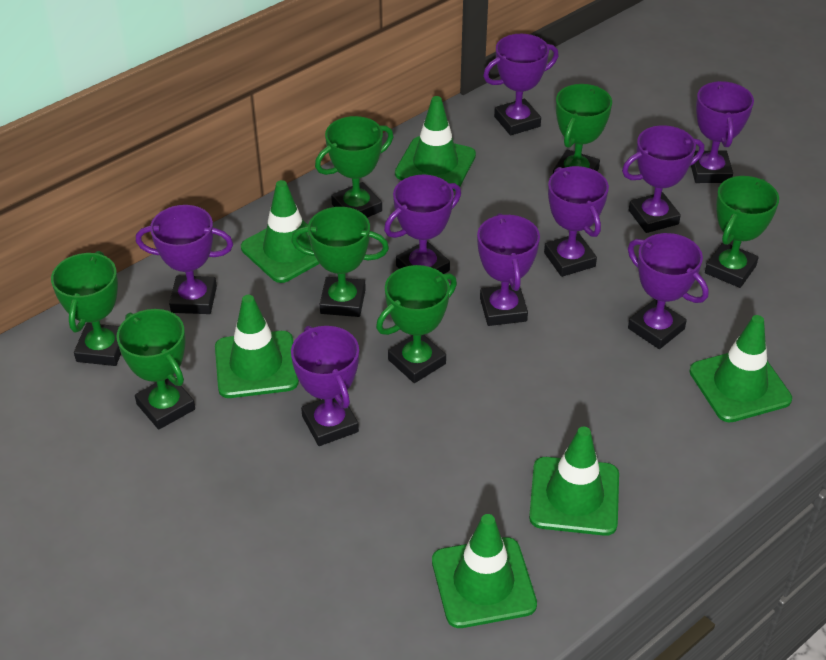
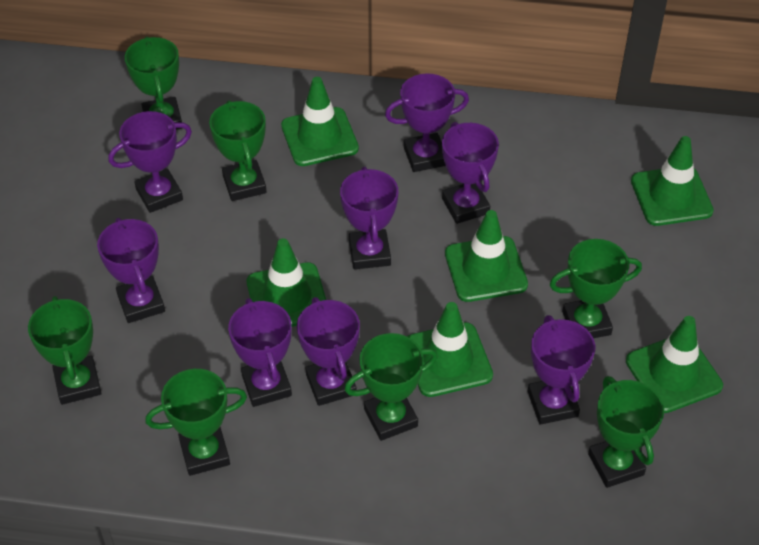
purple trophy: 9 -> 8

